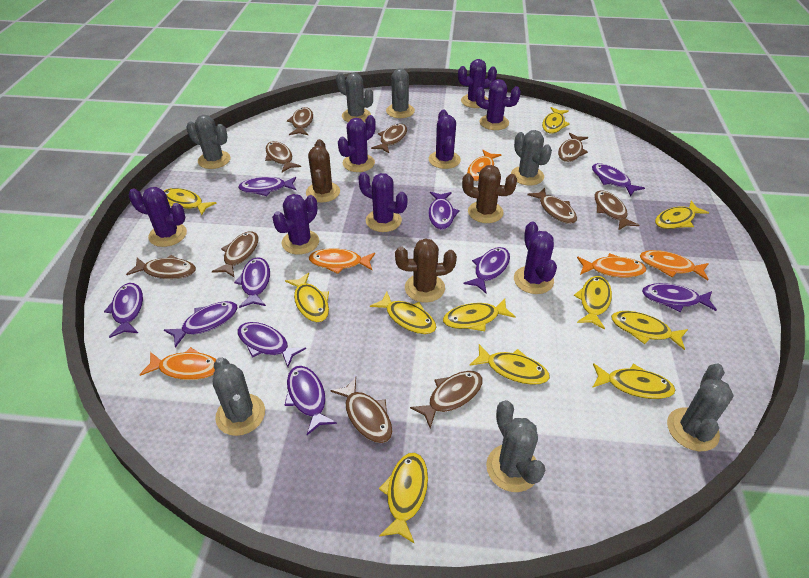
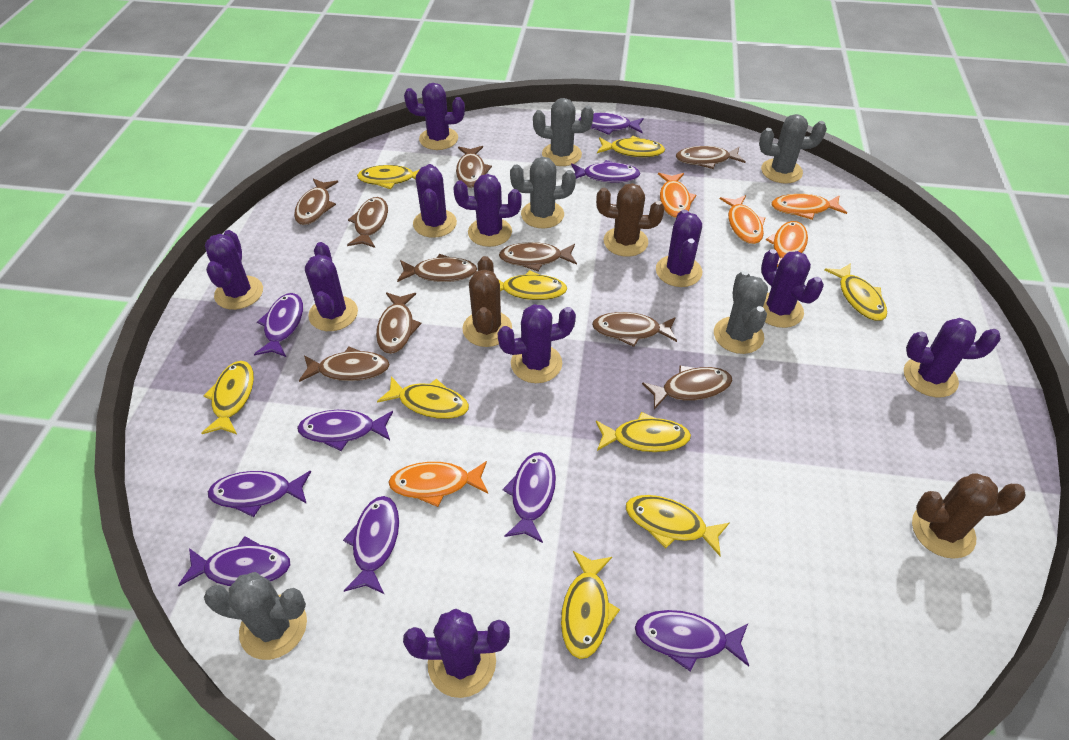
grey cactus: 7 -> 5
purple cactus: 8 -> 10
purple fish: 10 -> 9
yellow fish: 11 -> 9

